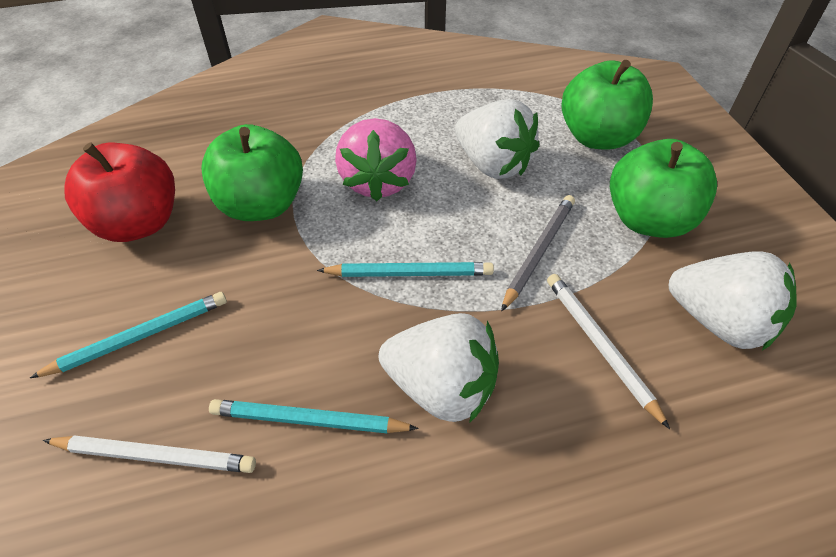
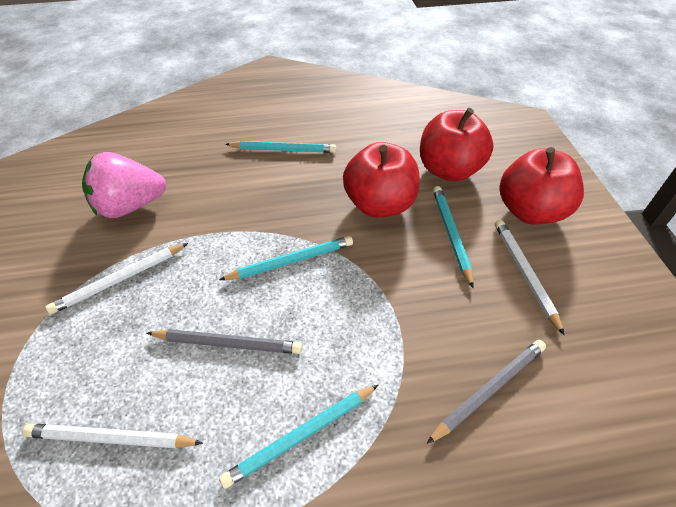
green apple: 3 -> 0
grey pencil: 1 -> 2
red apple: 1 -> 3
turquoise pencil: 3 -> 4
white pencil: 2 -> 3
white strawberry: 3 -> 0

